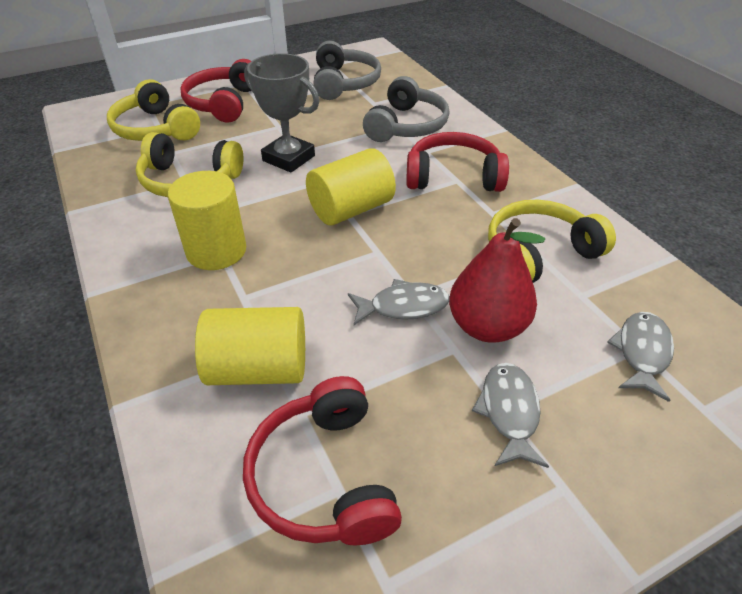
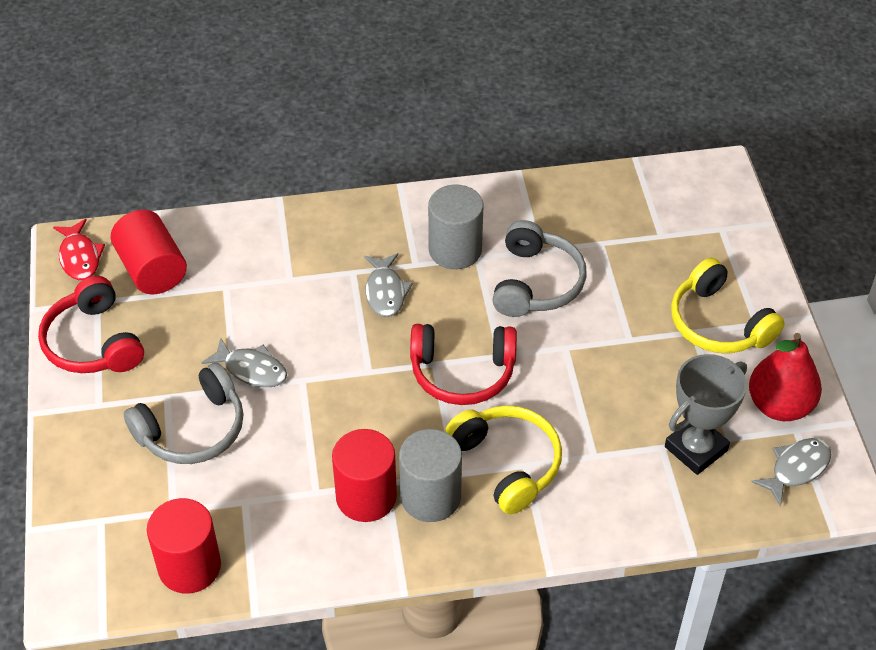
grey cylinder: 0 -> 2
red cylinder: 0 -> 3
red fish: 0 -> 1
red headphones: 3 -> 2
yellow cylinder: 3 -> 0
yellow headphones: 3 -> 2

